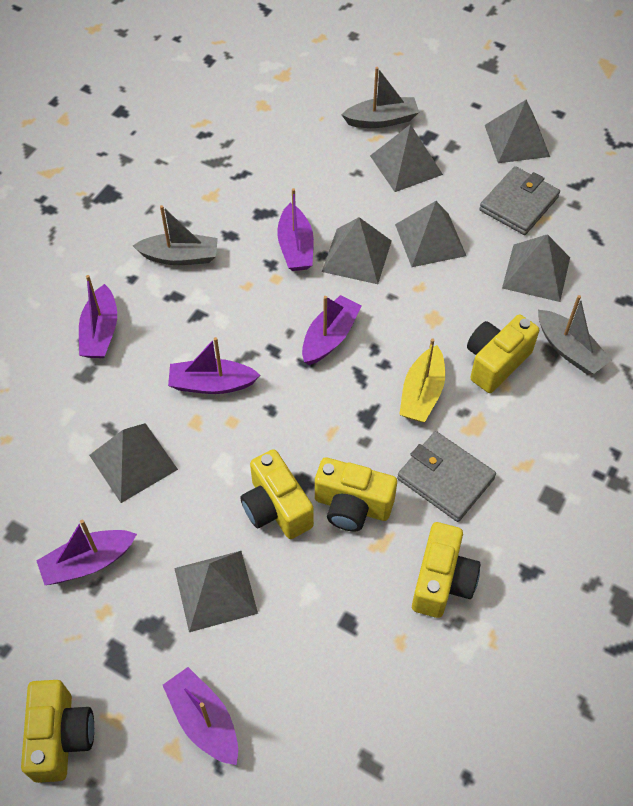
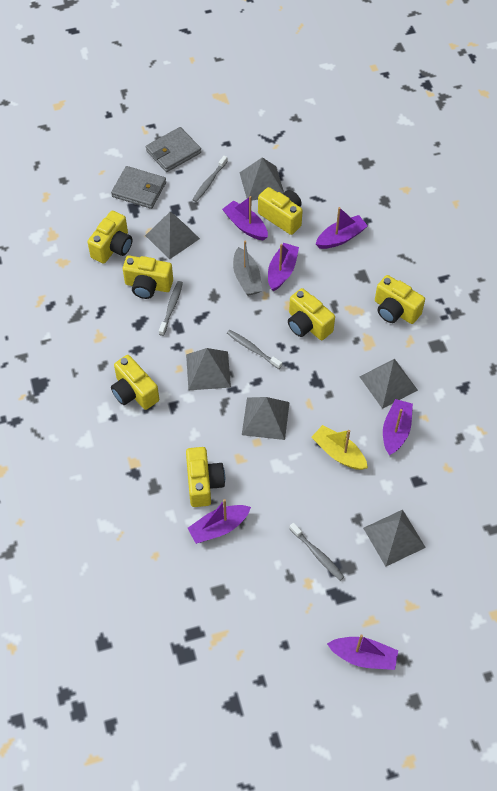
grey boat: 3 -> 1
grey pyramid: 7 -> 6
grey toothbrush: 0 -> 4
yellow camera: 5 -> 7

